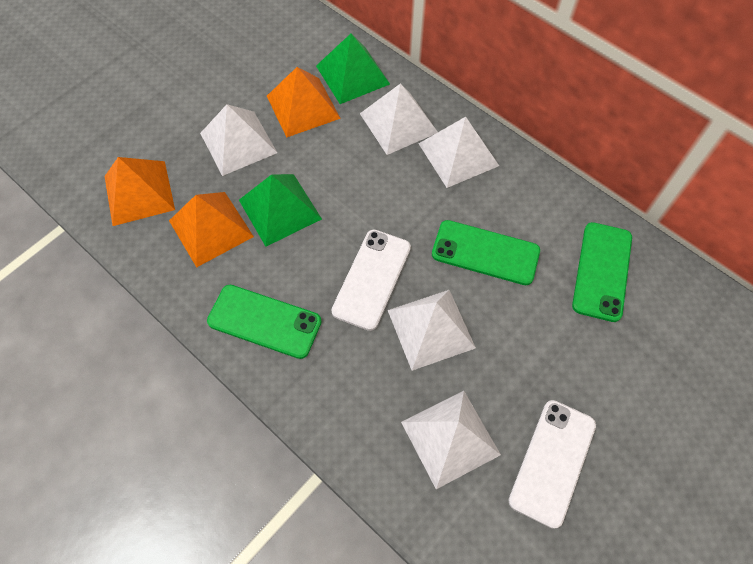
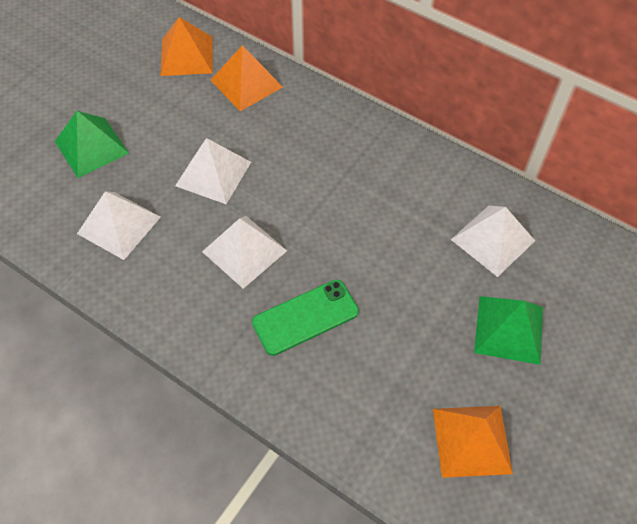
green phone: 3 -> 1
white phone: 2 -> 0
white pyramid: 5 -> 4

